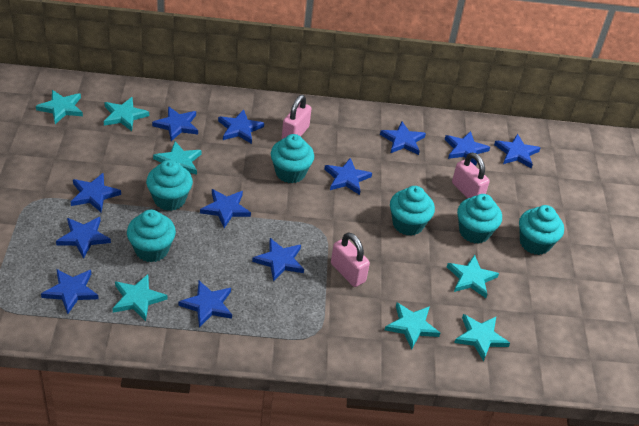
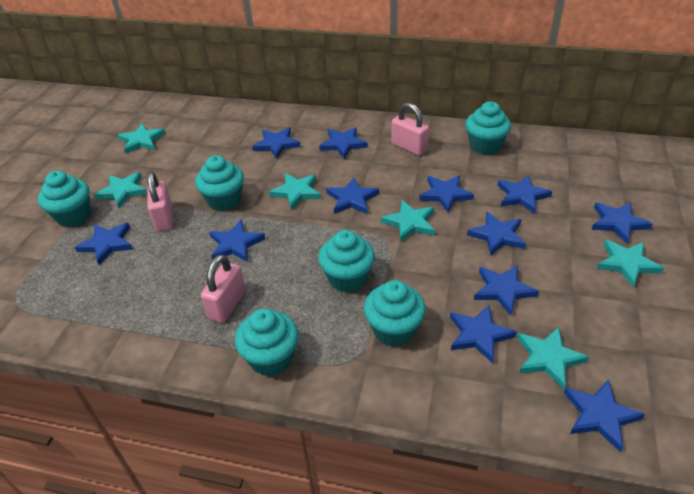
turquoise star: 7 -> 6

